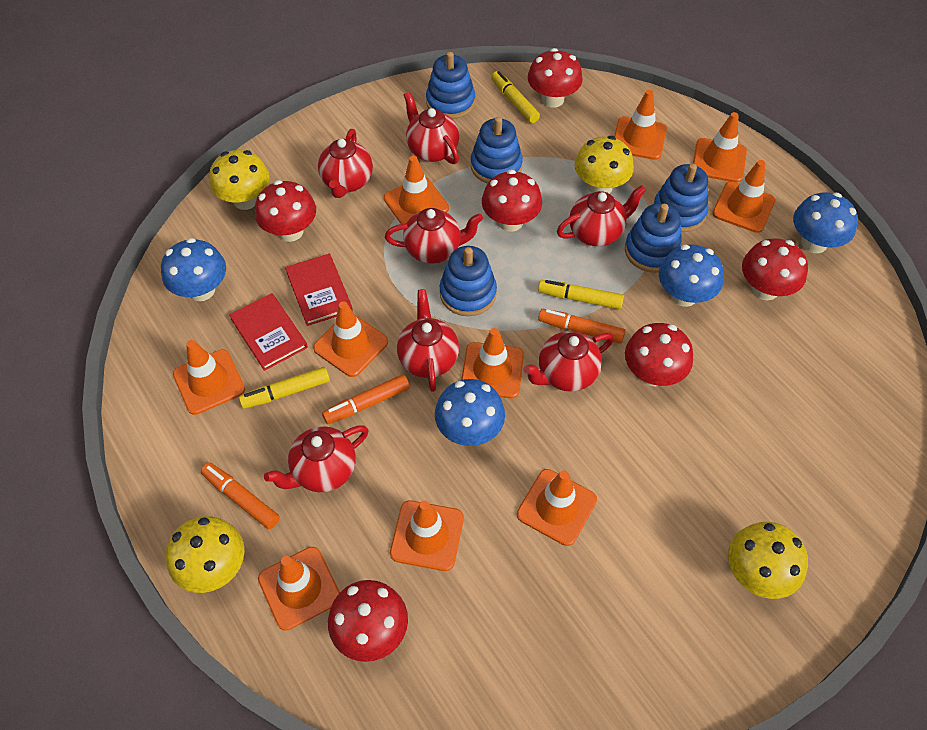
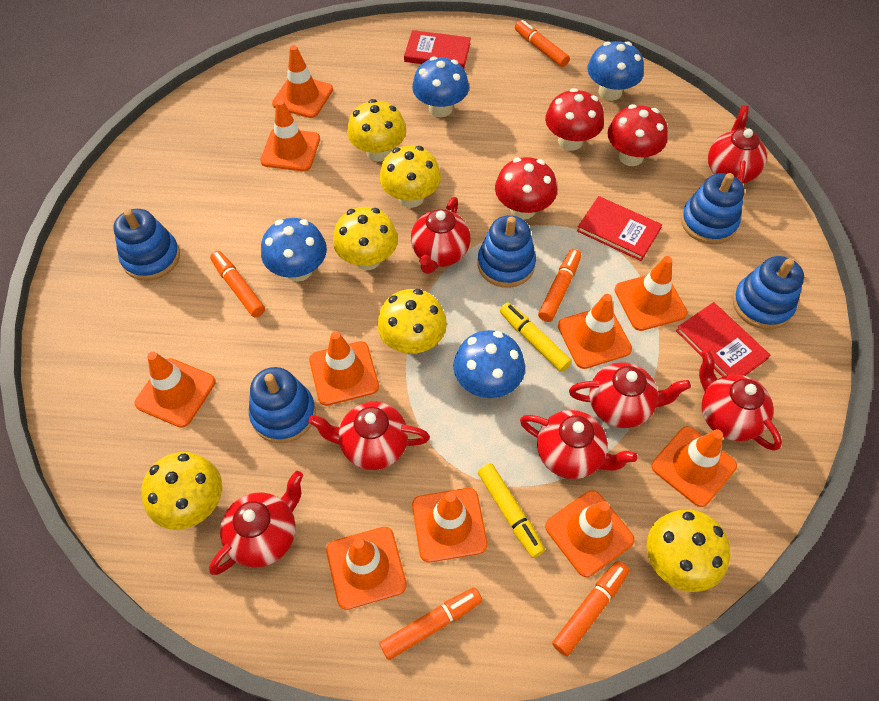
orange marker: 3 -> 5
red book: 2 -> 3
red mushroom: 6 -> 3
yellow marker: 3 -> 2
yellow mushroom: 4 -> 6

